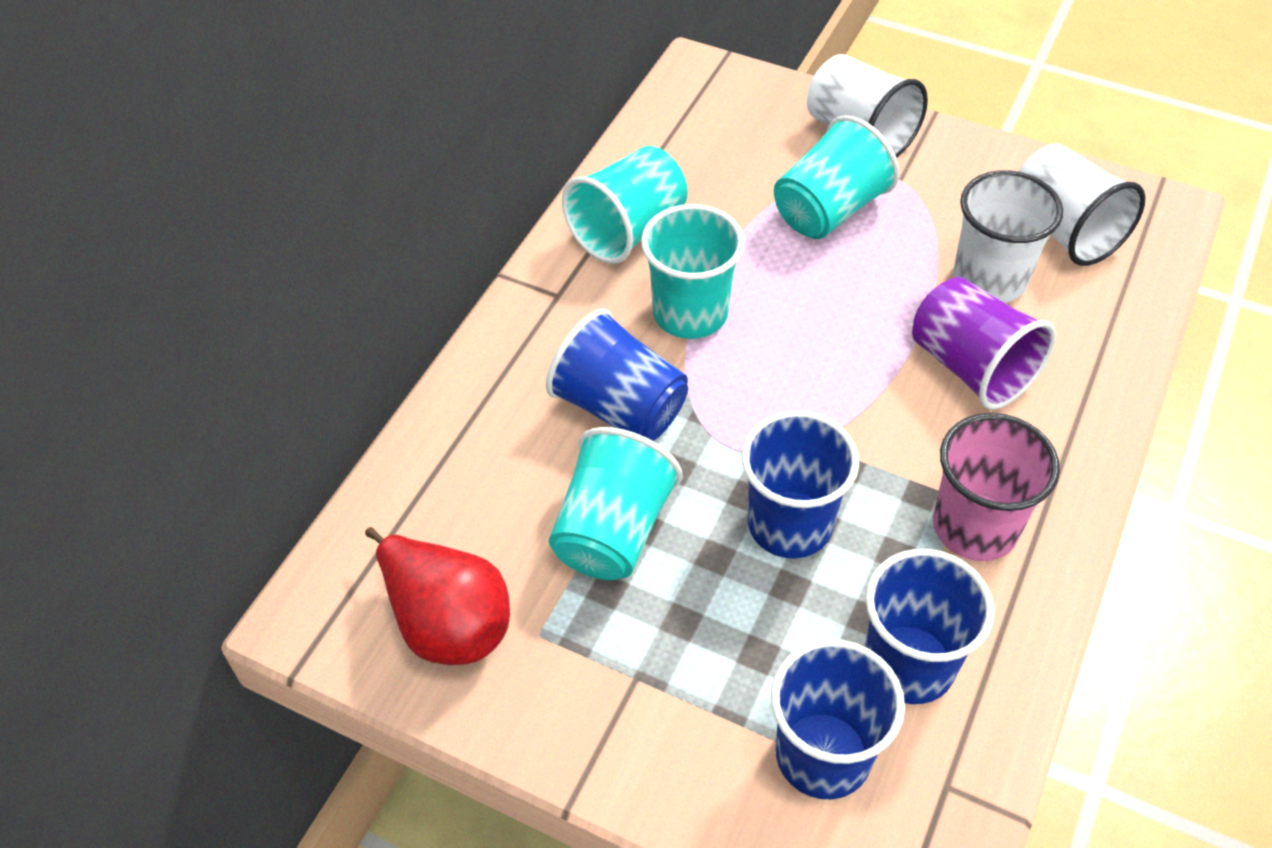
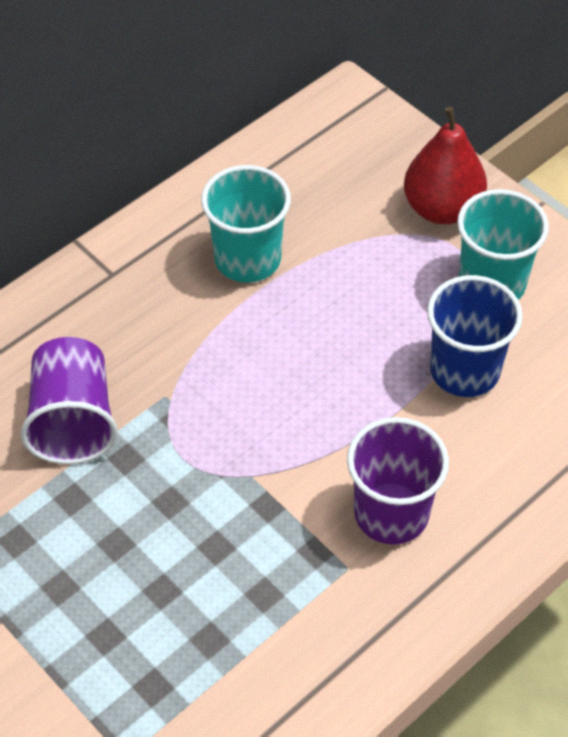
blue cup: 4 -> 1
pink cup: 1 -> 0
purple cup: 1 -> 2
turquoise cup: 4 -> 2
white cup: 3 -> 0

